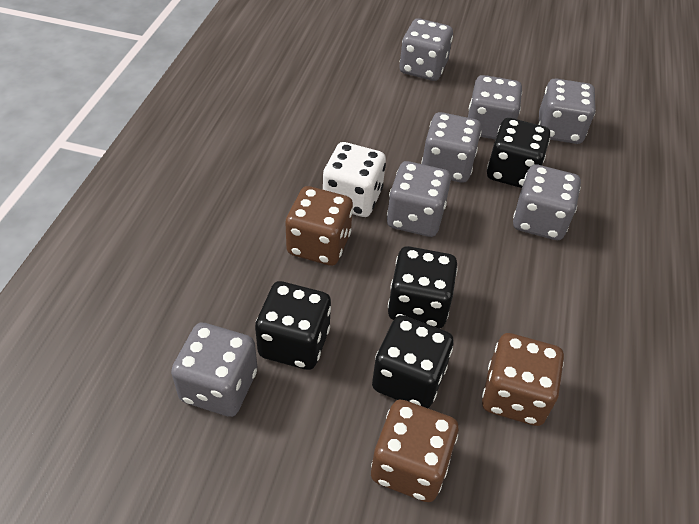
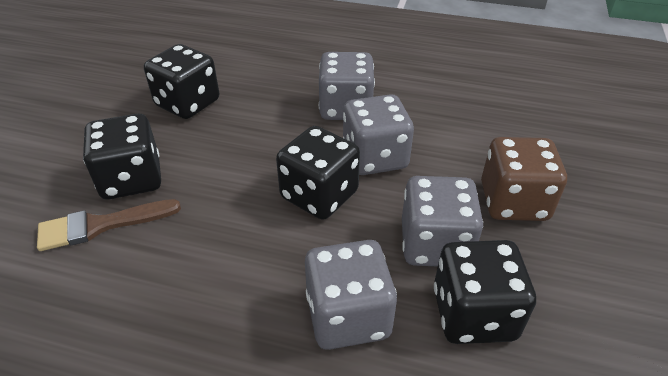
brown brush: 0 -> 1
brown dice: 3 -> 1
grey dice: 7 -> 4
white dice: 1 -> 0

